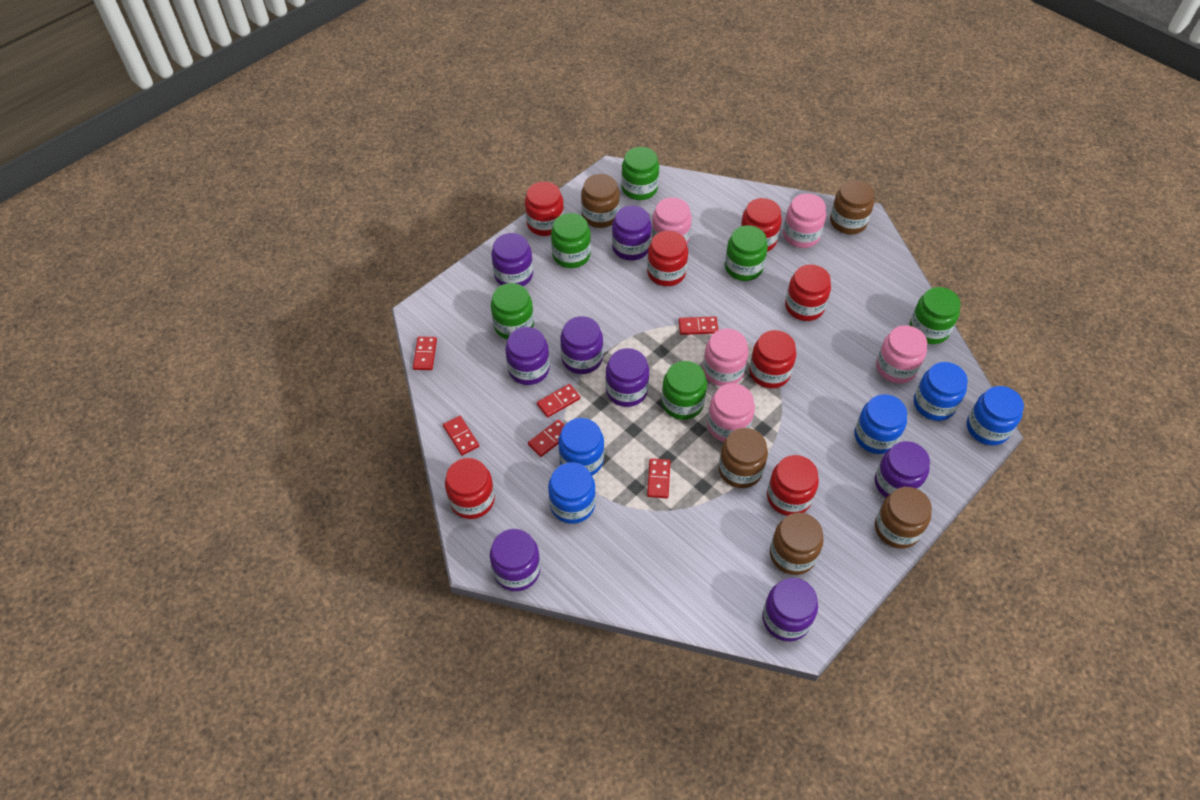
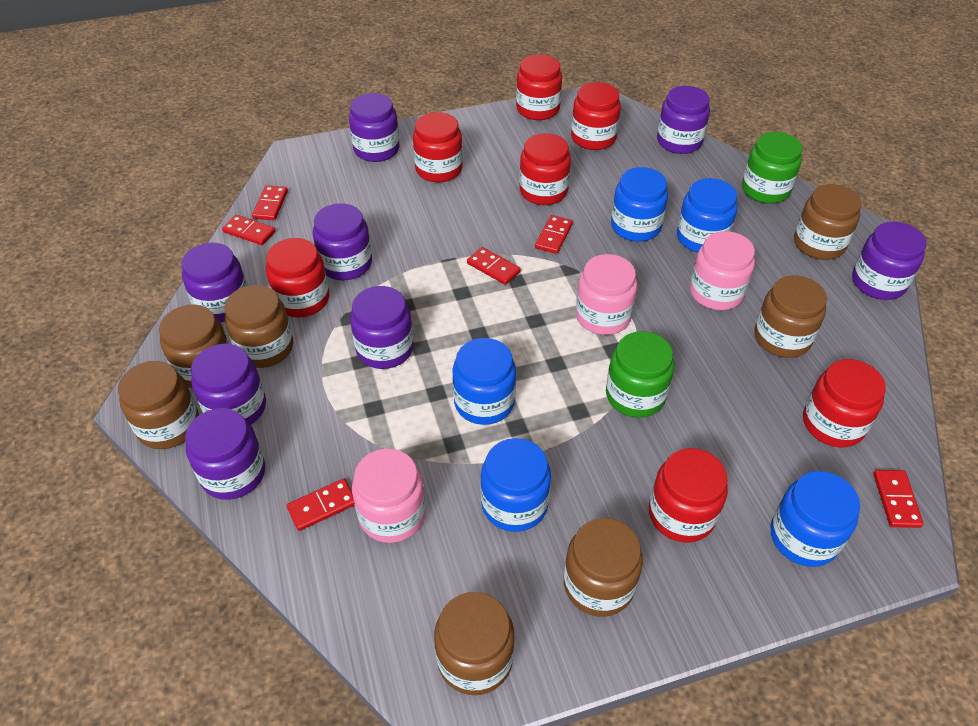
brown jar: 5 -> 7
green jar: 6 -> 2
pink jar: 5 -> 3

